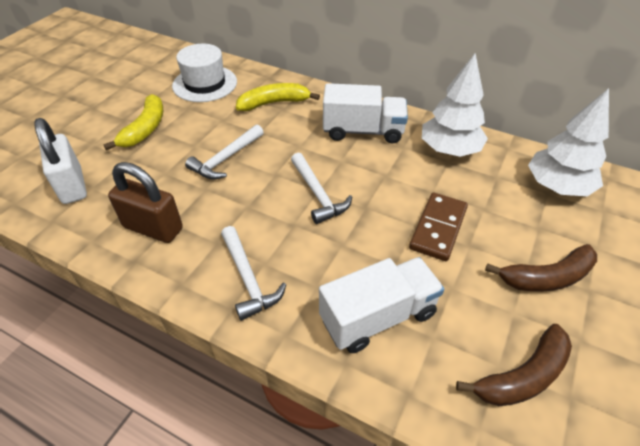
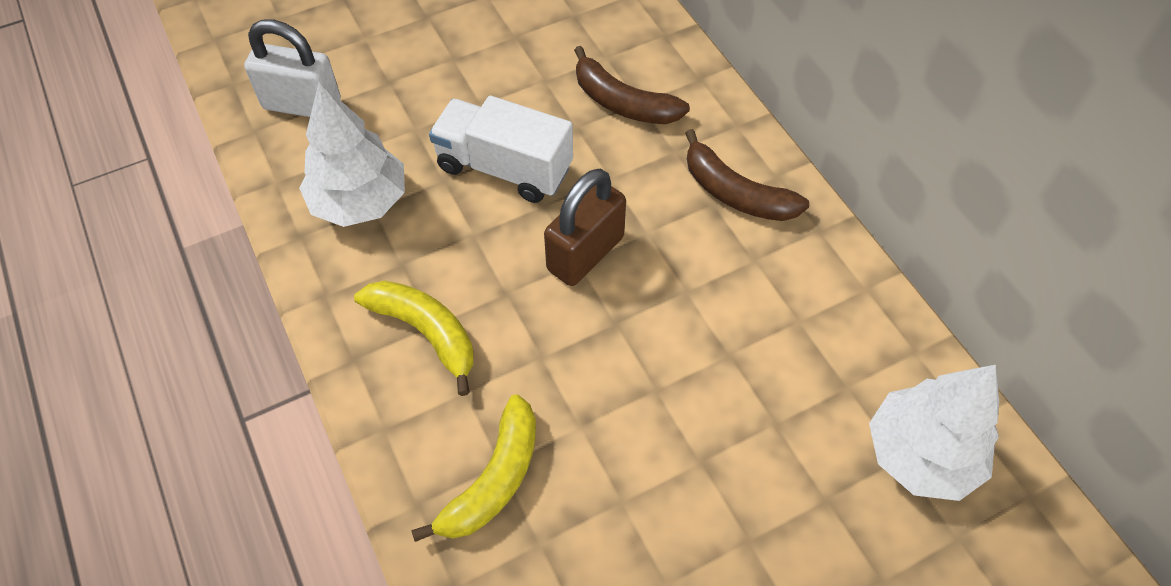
brown domino: 1 -> 0
white hammer: 3 -> 0
white hat: 1 -> 0
white truck: 2 -> 1

